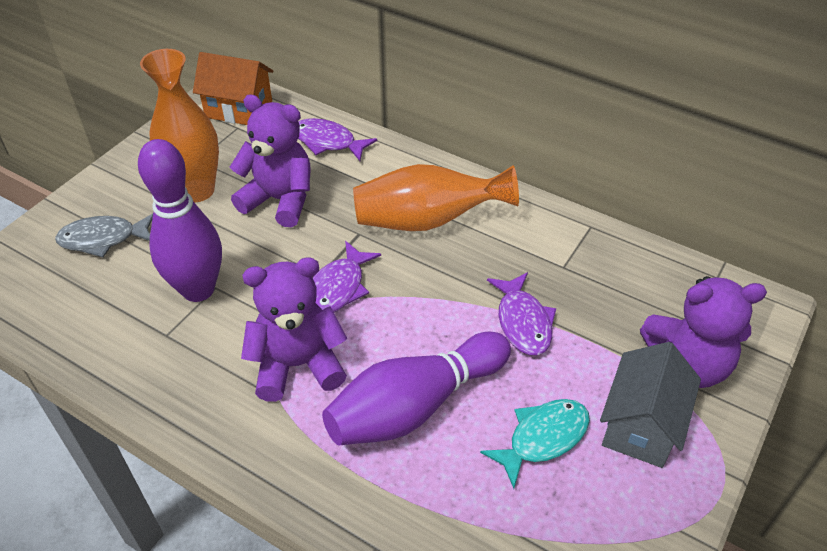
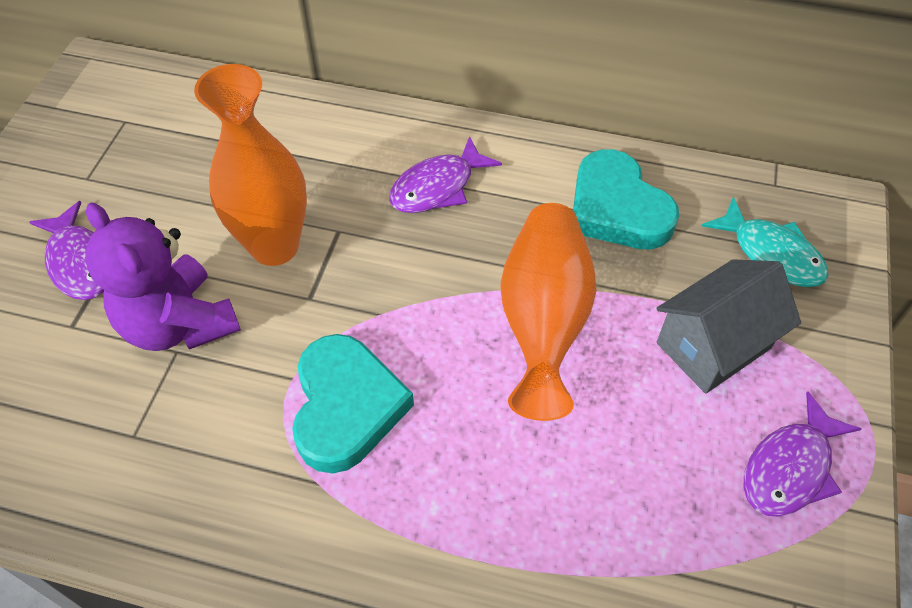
grey fish: 1 -> 0
orange house: 1 -> 0
purple bowling pin: 2 -> 0
purple teddy bear: 3 -> 1
turquoise heart: 0 -> 2

